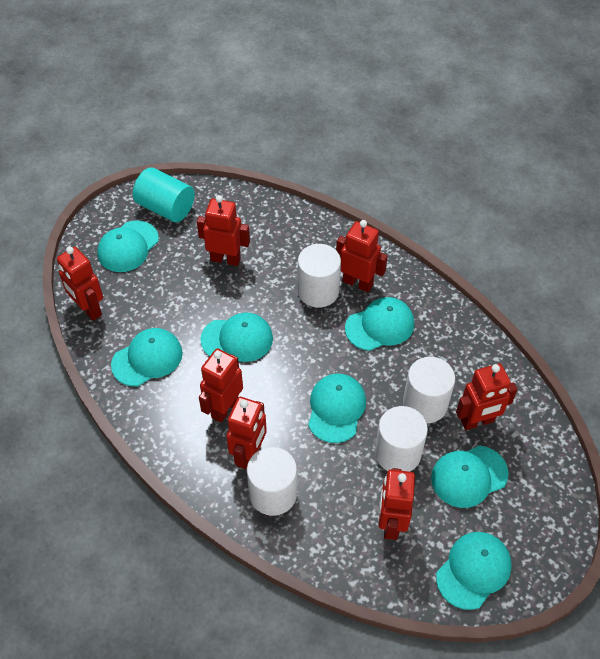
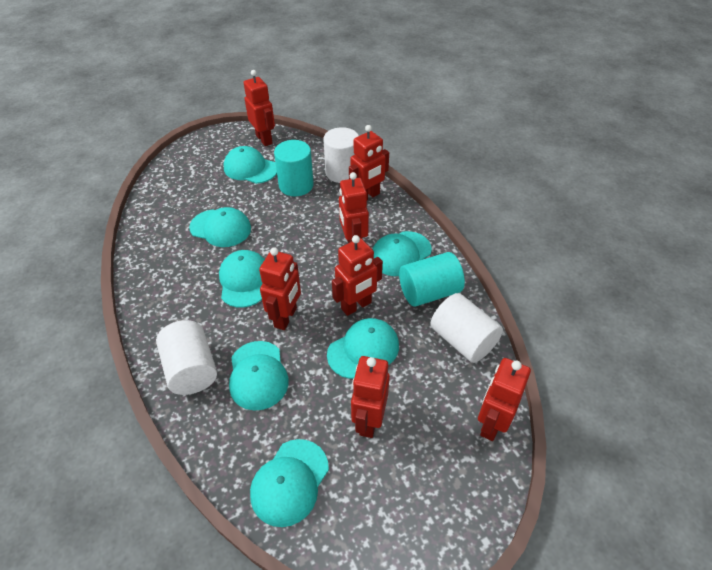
turquoise cylinder: 1 -> 2
white cylinder: 4 -> 3

